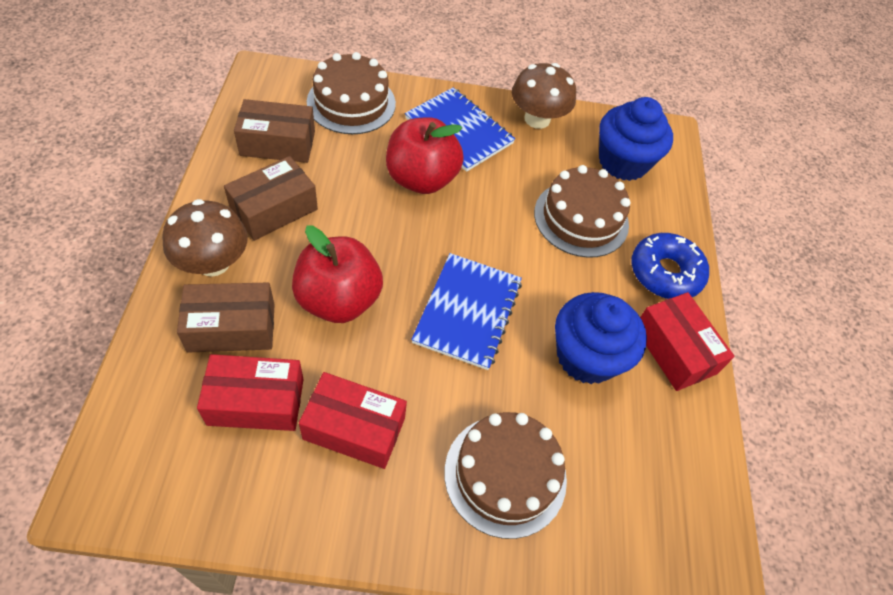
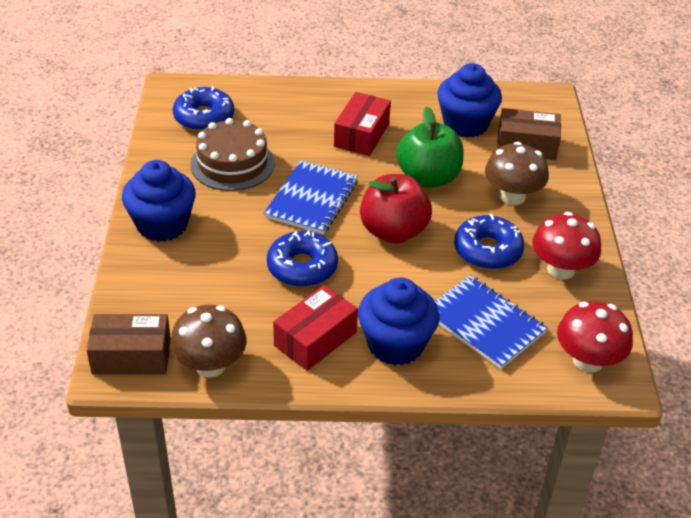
blue cupcake: 2 -> 3
blue donut: 1 -> 3
brown box: 3 -> 2
brown cake: 3 -> 1
green apple: 0 -> 1
red apple: 2 -> 1
red box: 3 -> 2
red mushroom: 0 -> 2

